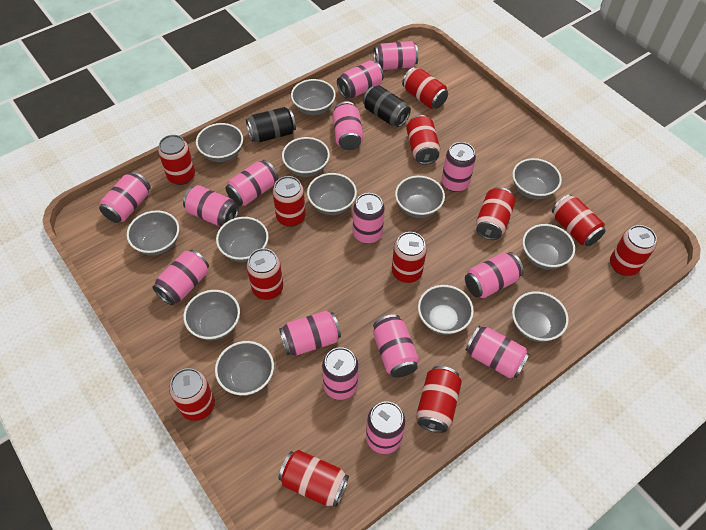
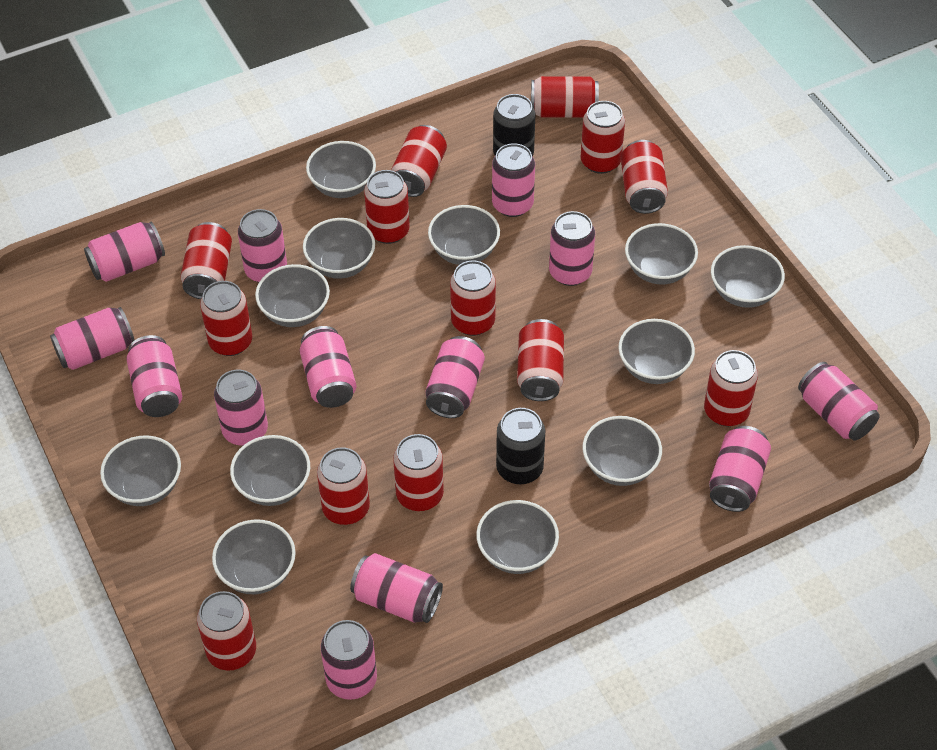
grey bowl: 13 -> 12
pink can: 15 -> 13
red can: 12 -> 13

